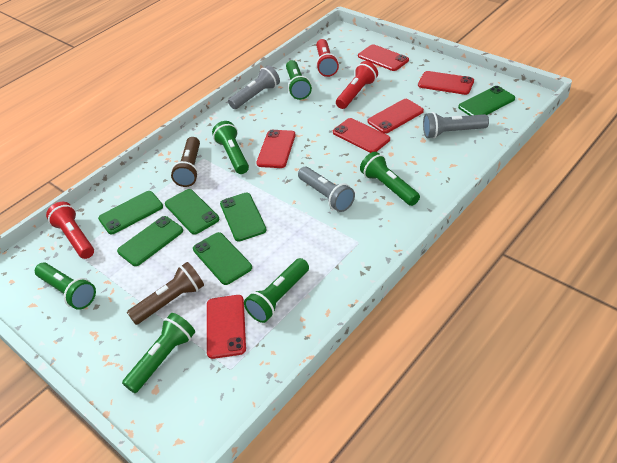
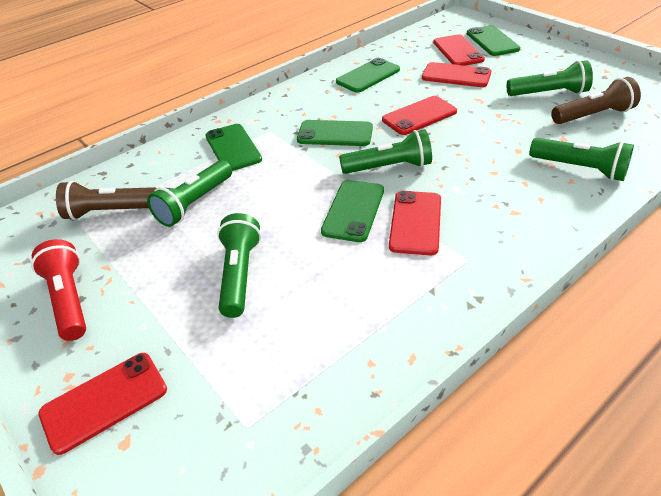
green flashlight: 6 -> 5
green phone: 6 -> 5
grey flashlight: 3 -> 0
red flashlight: 3 -> 1
red phone: 6 -> 5

